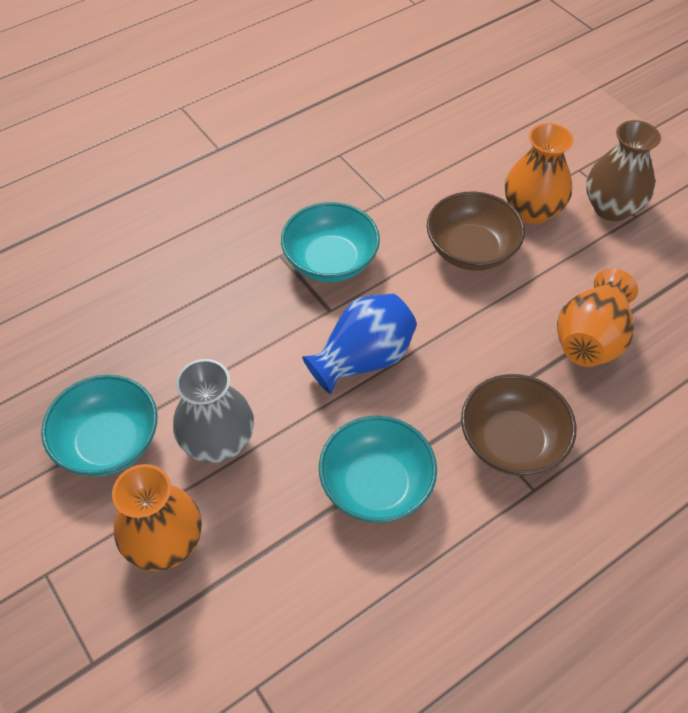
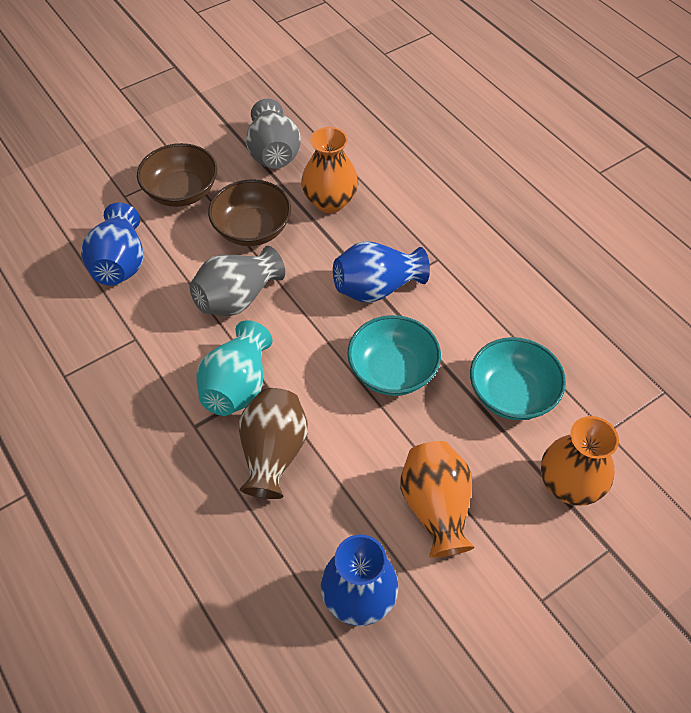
blue vase: 1 -> 3
grey vase: 1 -> 2
turquoise bowl: 3 -> 2
turquoise vase: 0 -> 1

